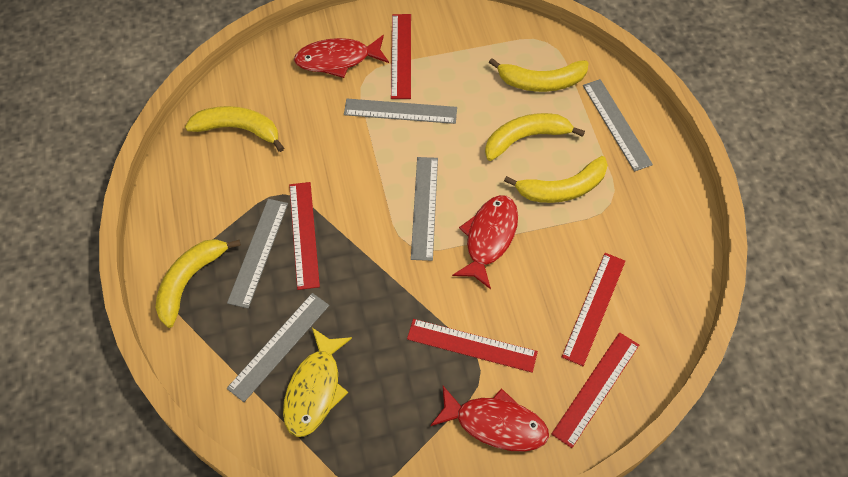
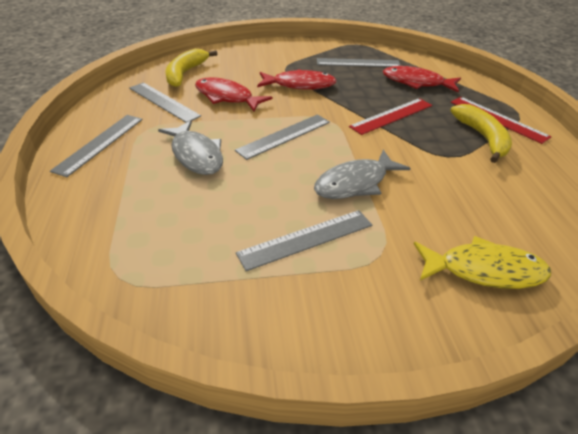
grey fish: 0 -> 2
red ruler: 5 -> 2
yellow banana: 5 -> 2

